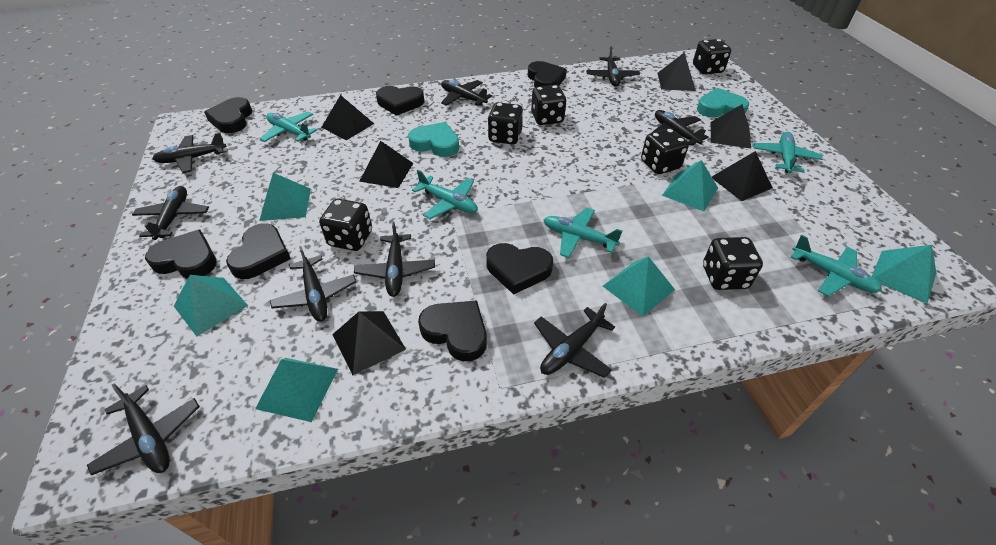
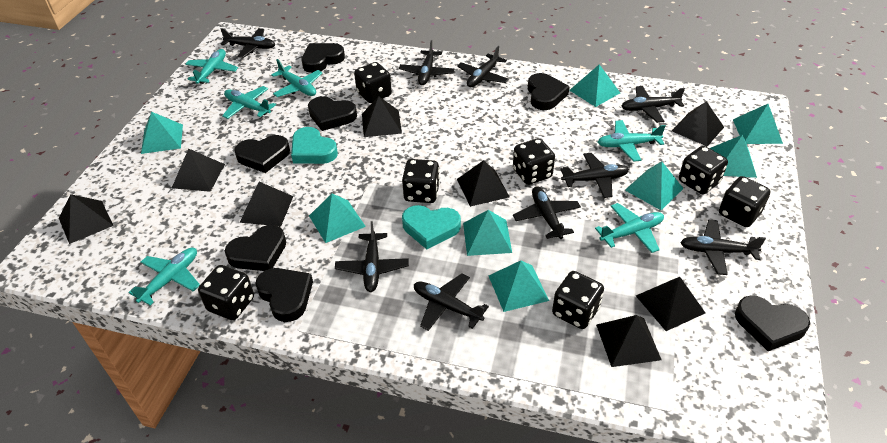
black dice: 6 -> 7
black pyramid: 6 -> 8
turquoise plane: 5 -> 6
turquoise pyramid: 6 -> 8

